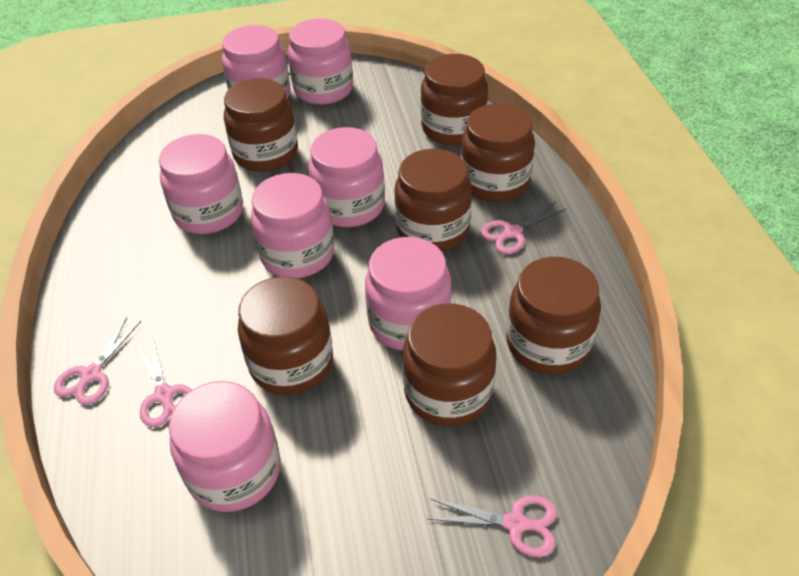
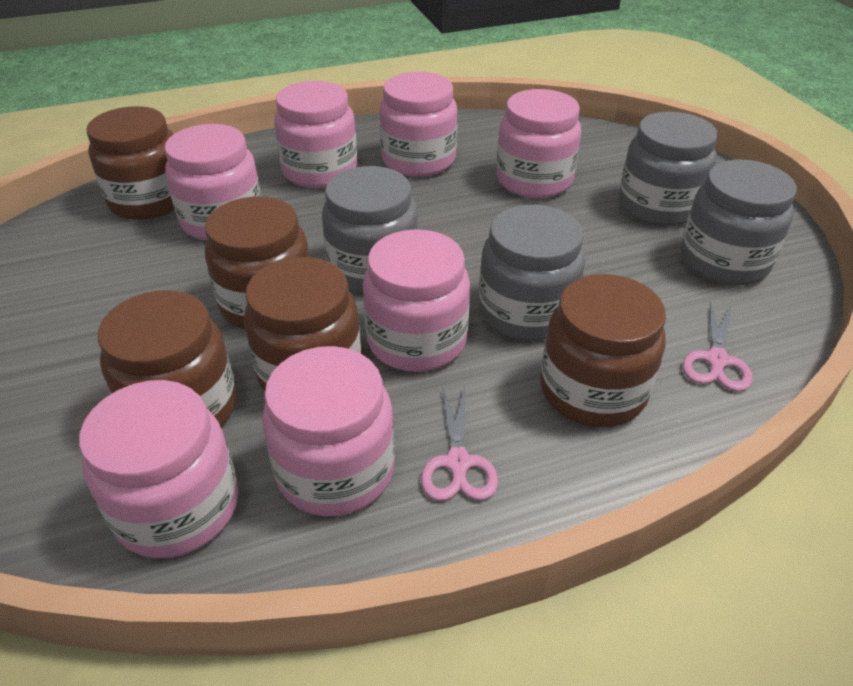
brown jar: 7 -> 5
grey jar: 0 -> 4
pink scissors: 4 -> 2

